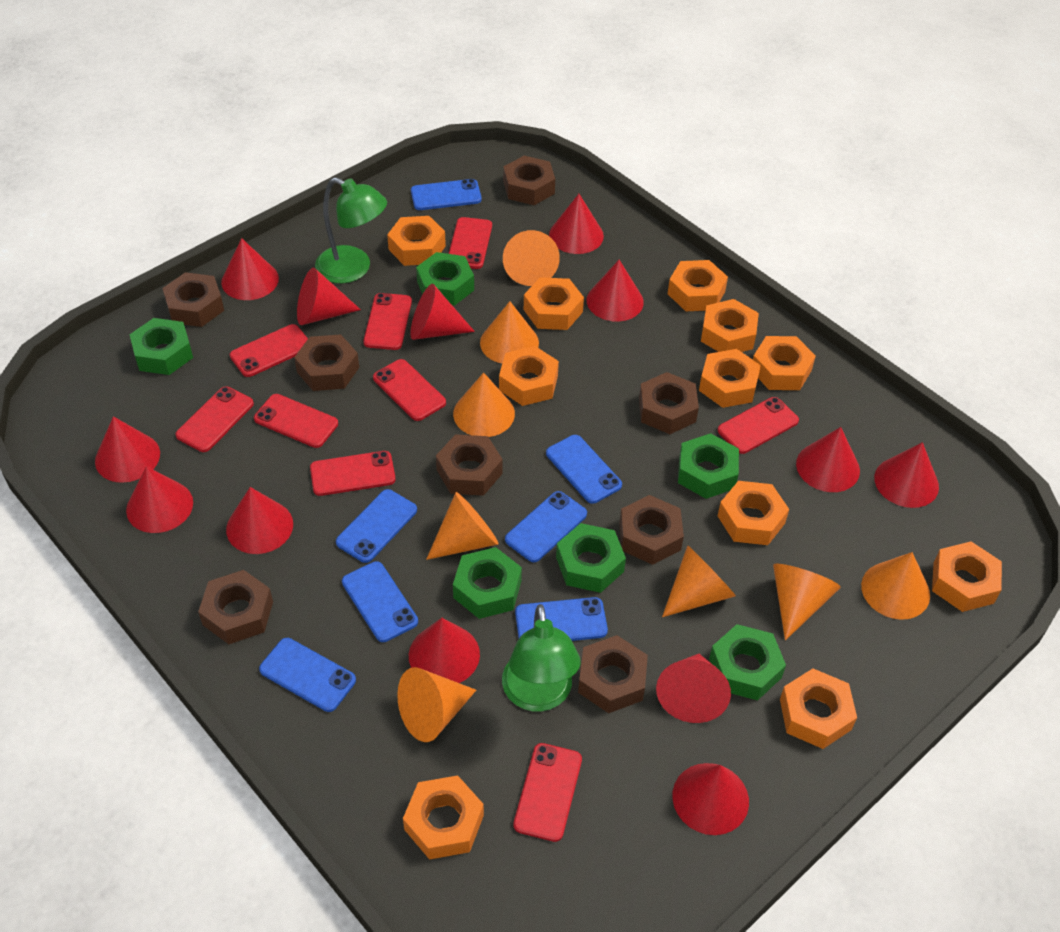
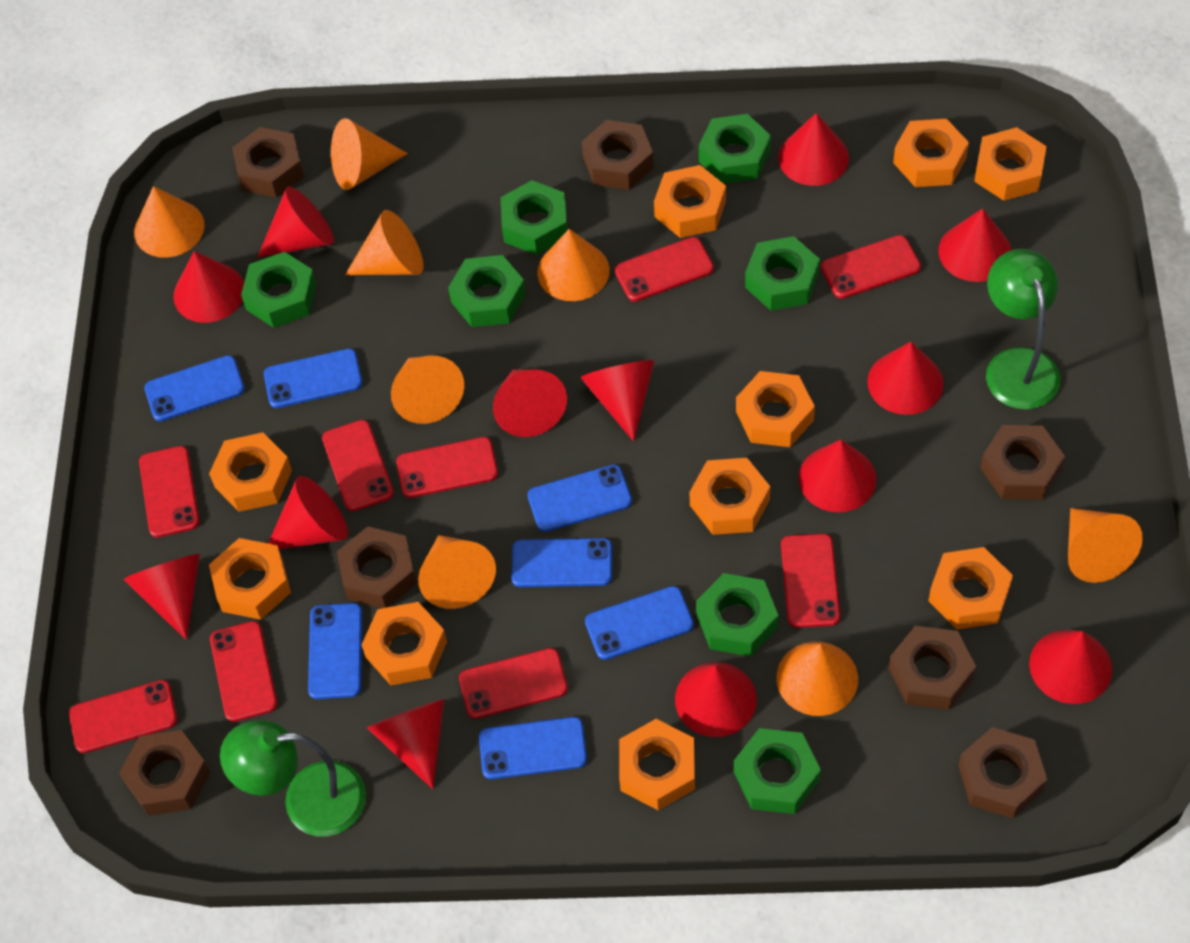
brown nut: 8 -> 7
green nut: 6 -> 7
orange nut: 11 -> 10

